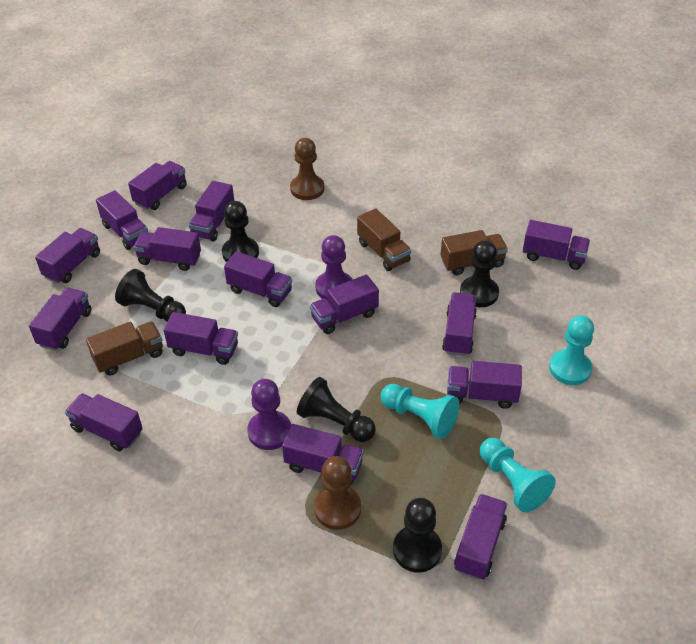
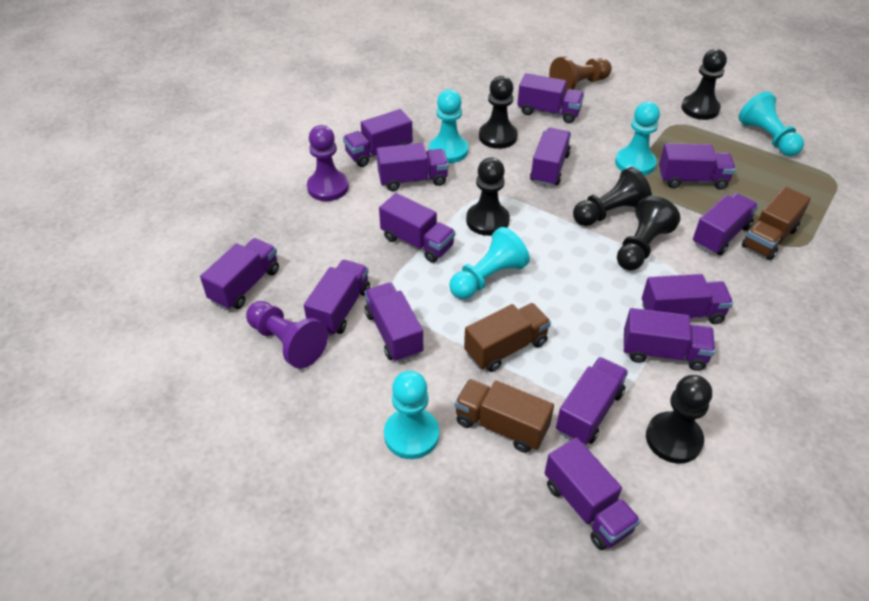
black pawn: 5 -> 6
brown pawn: 2 -> 1
purple truck: 15 -> 14
turquoise pawn: 3 -> 5

